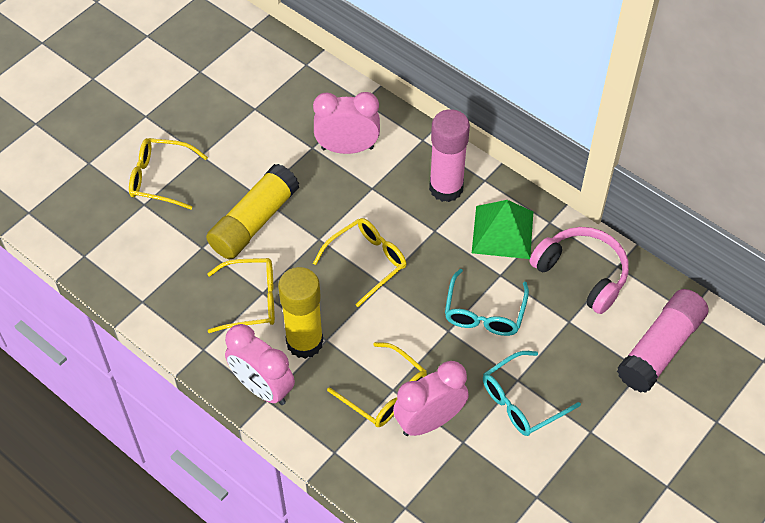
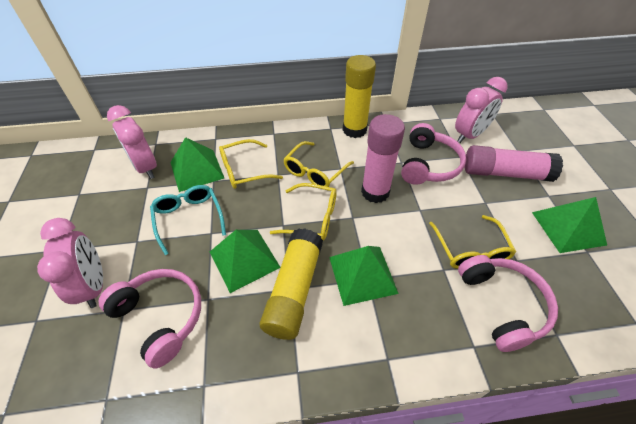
green pyramid: 1 -> 4
pink headphones: 1 -> 3
turquoise glasses: 2 -> 1

